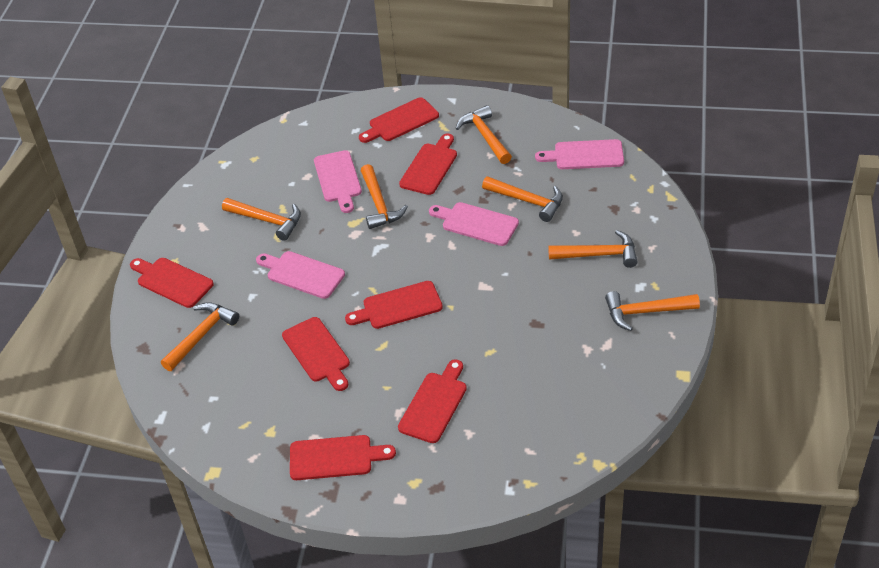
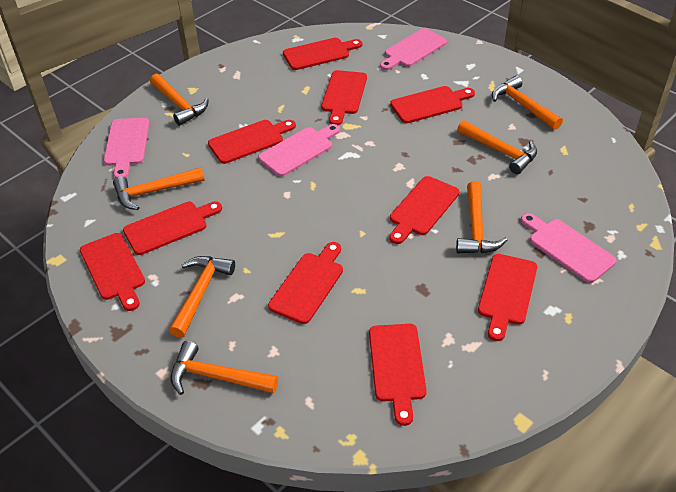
red cutting board: 7 -> 10

